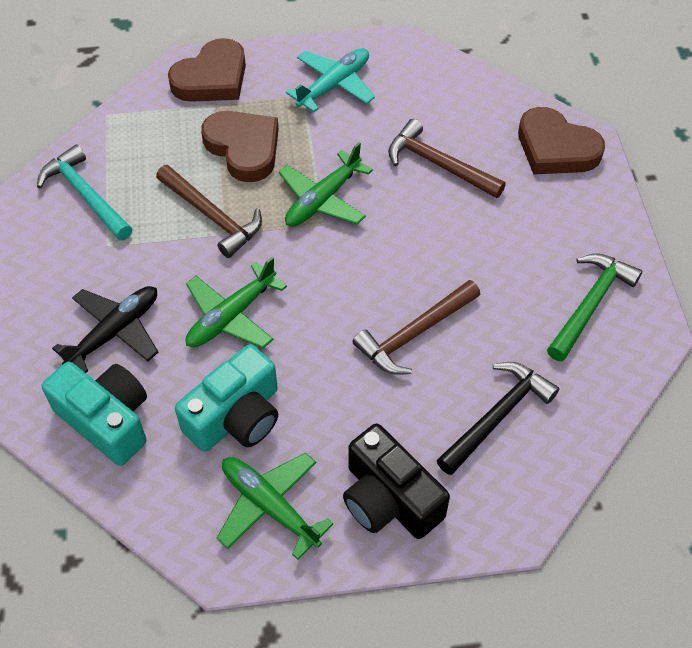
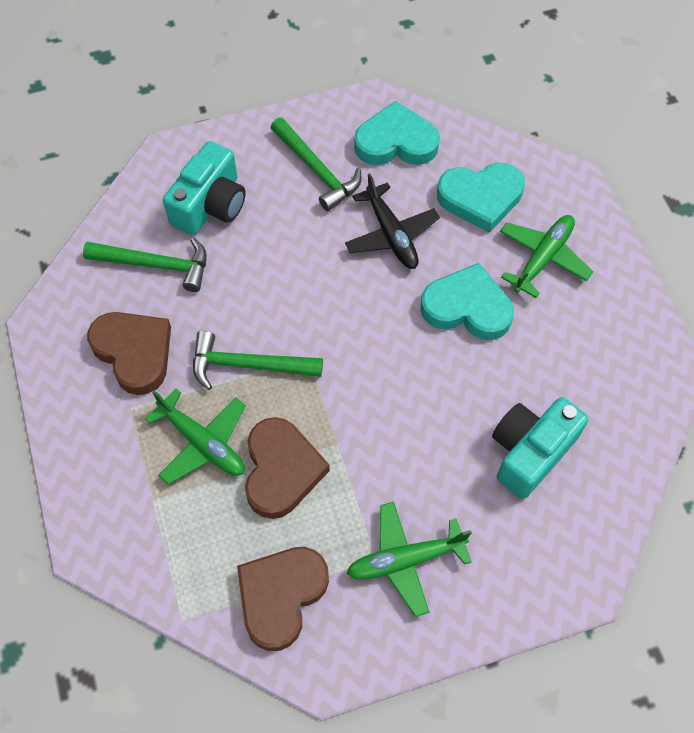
black camera: 1 -> 0
black hammer: 1 -> 0
brown hammer: 3 -> 0
green hammer: 1 -> 3
turquoise hammer: 1 -> 0
turquoise heart: 0 -> 3
turquoise plane: 1 -> 0

